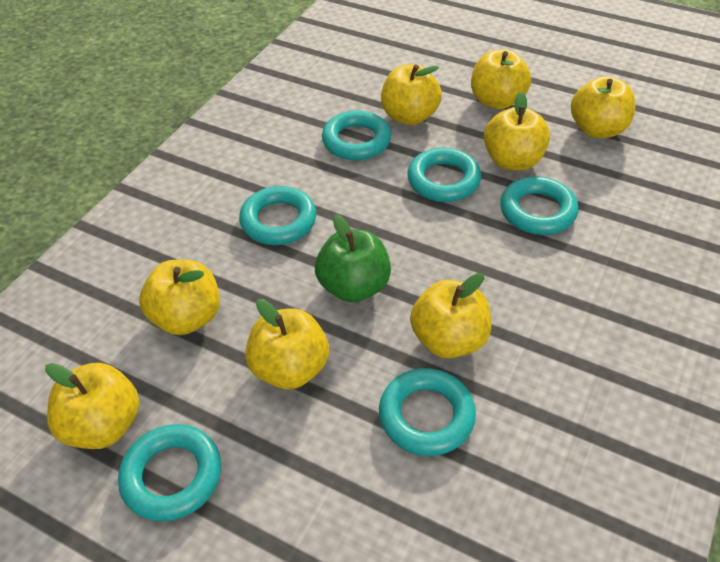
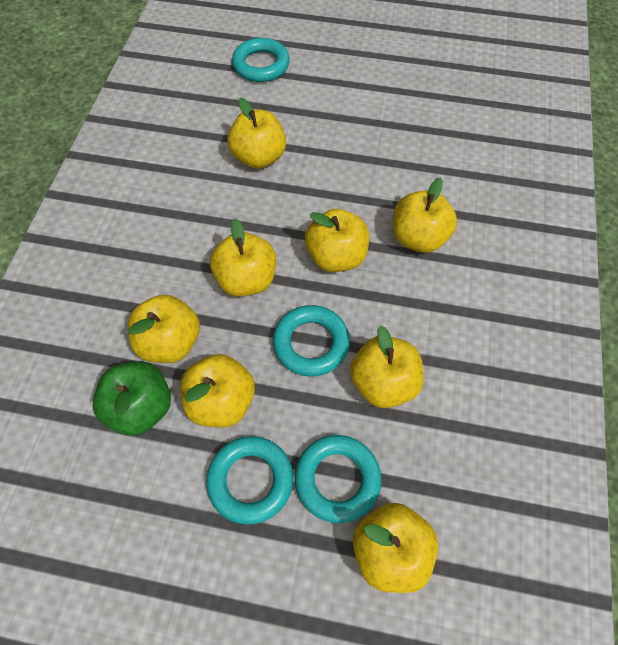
turquoise ring: 6 -> 4

